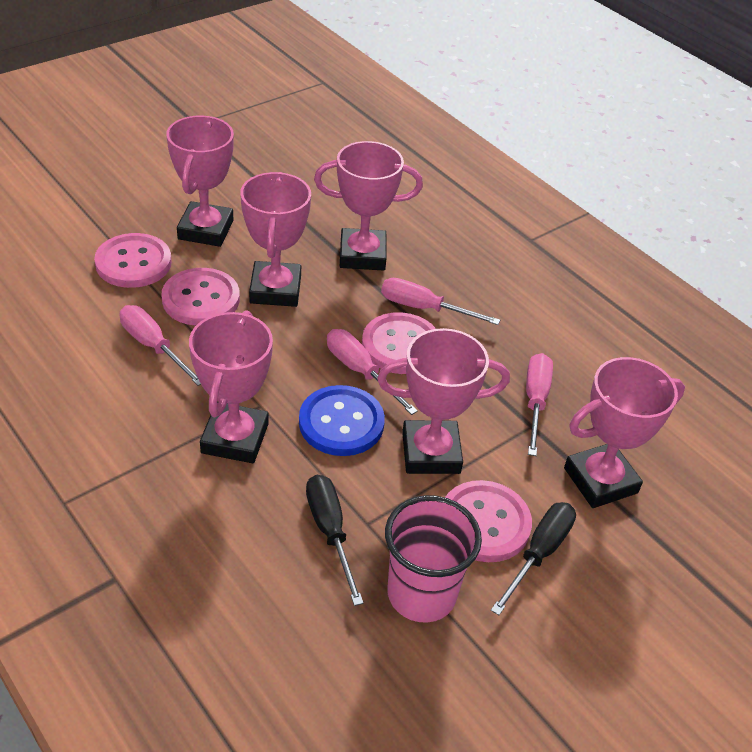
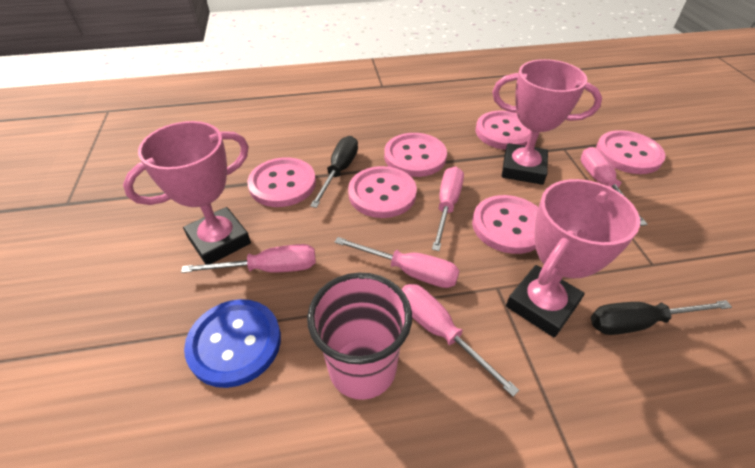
pink button: 4 -> 6
pink screwdriver: 4 -> 5
pink trophy: 6 -> 3

